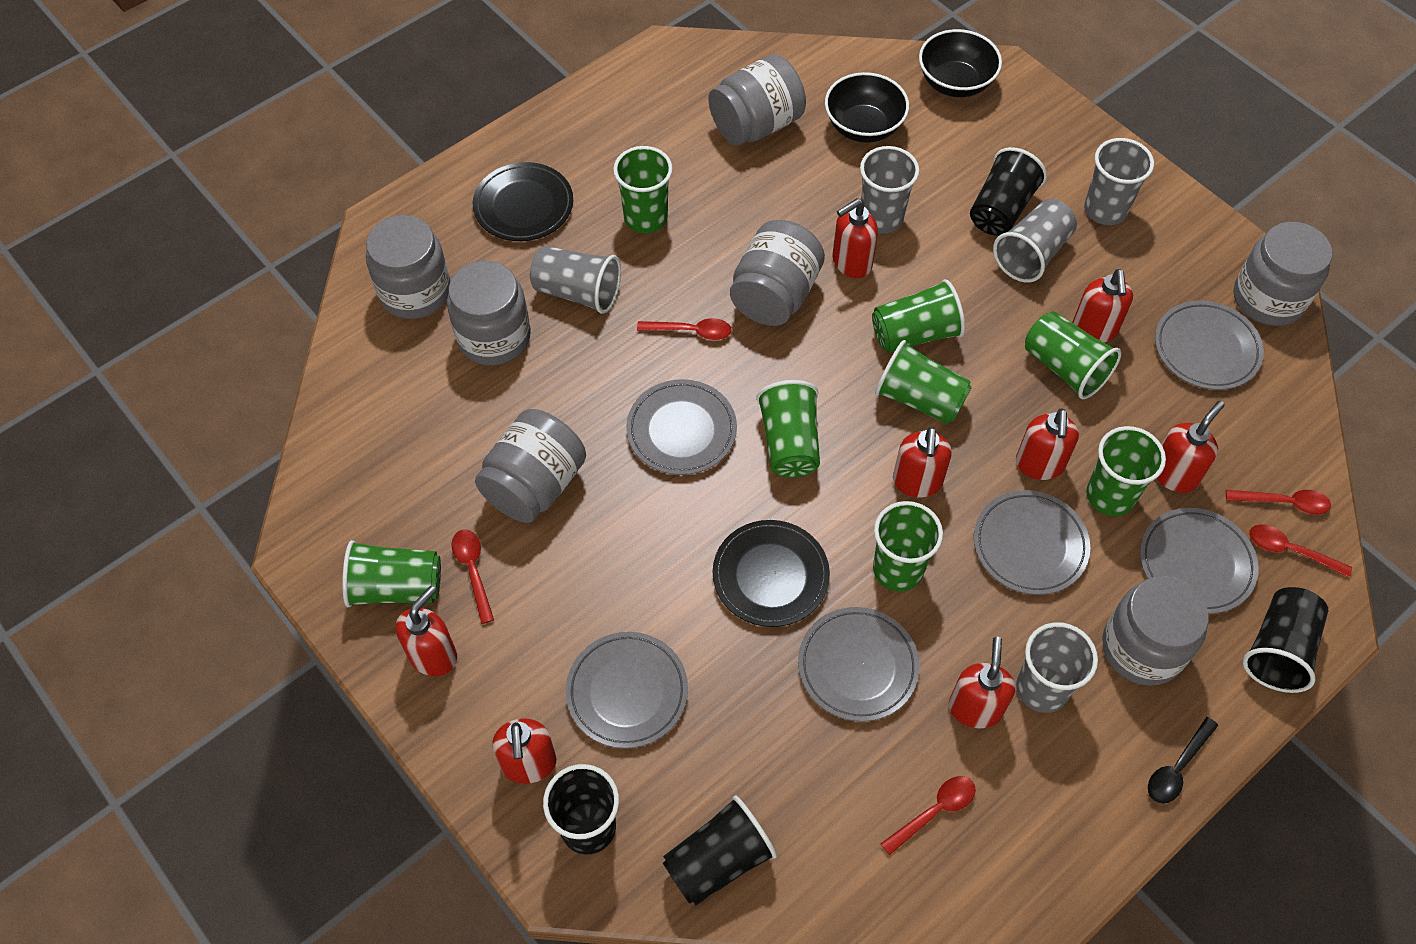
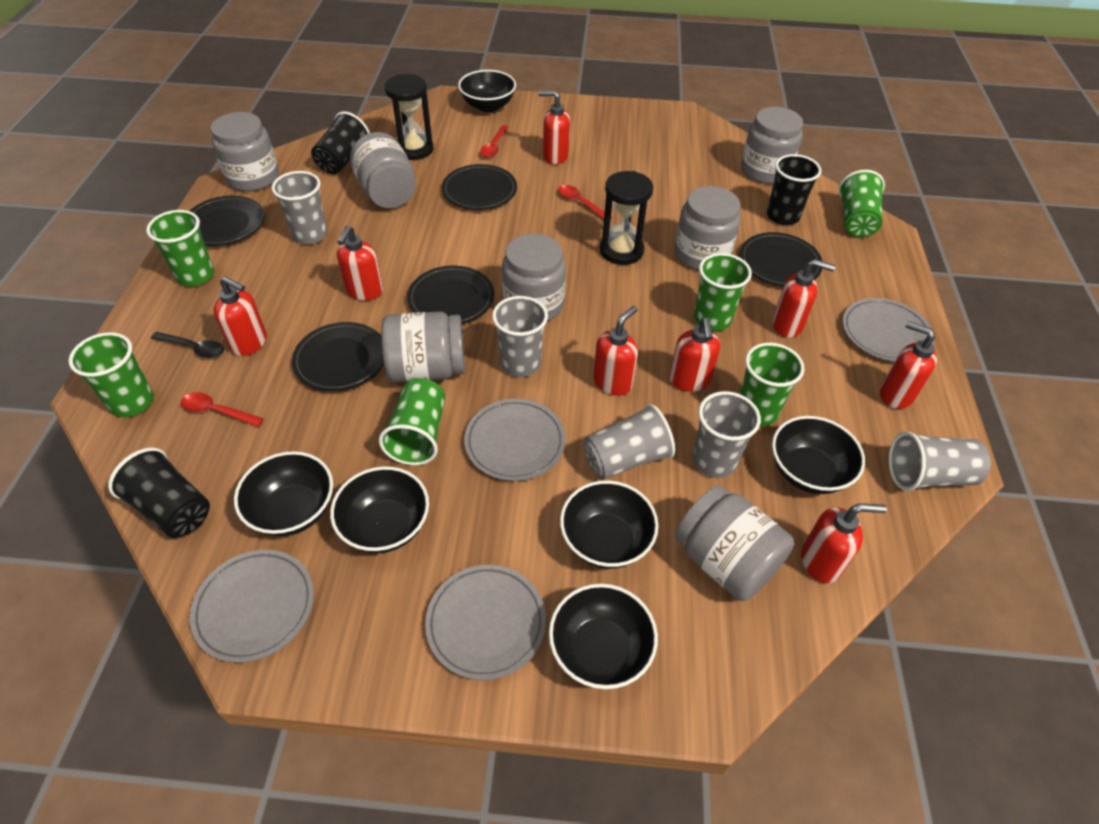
black bowl: 2 -> 6
black cup: 4 -> 3
black hourglass: 0 -> 2
black plate: 2 -> 5
green cup: 8 -> 6
grey plate: 6 -> 4
red spoon: 5 -> 3

